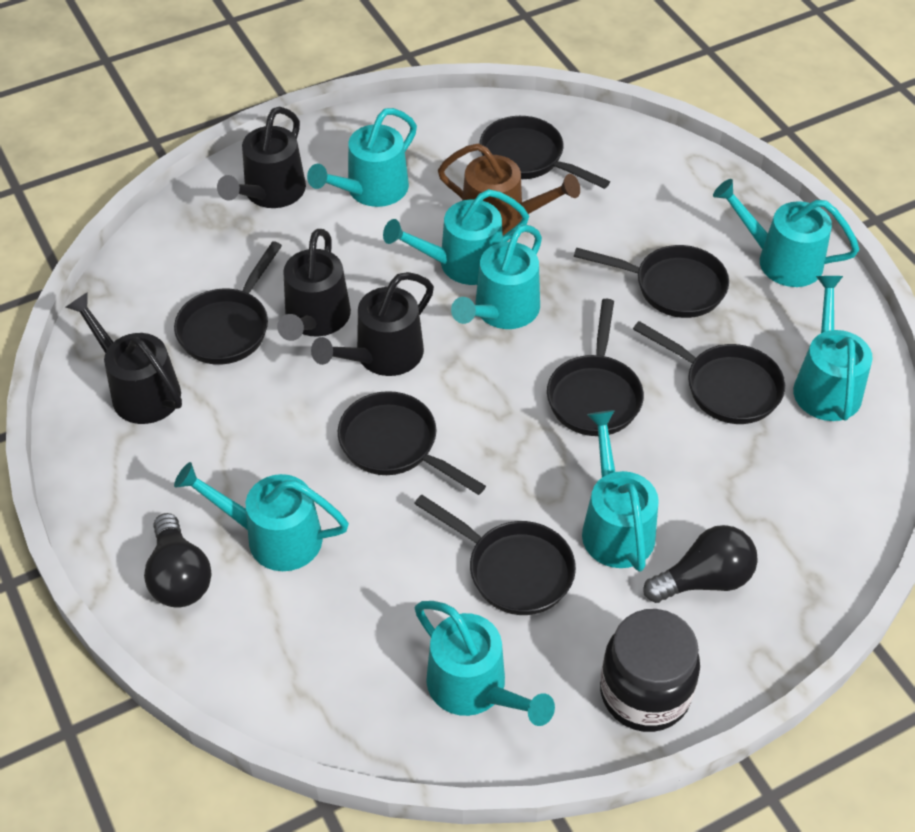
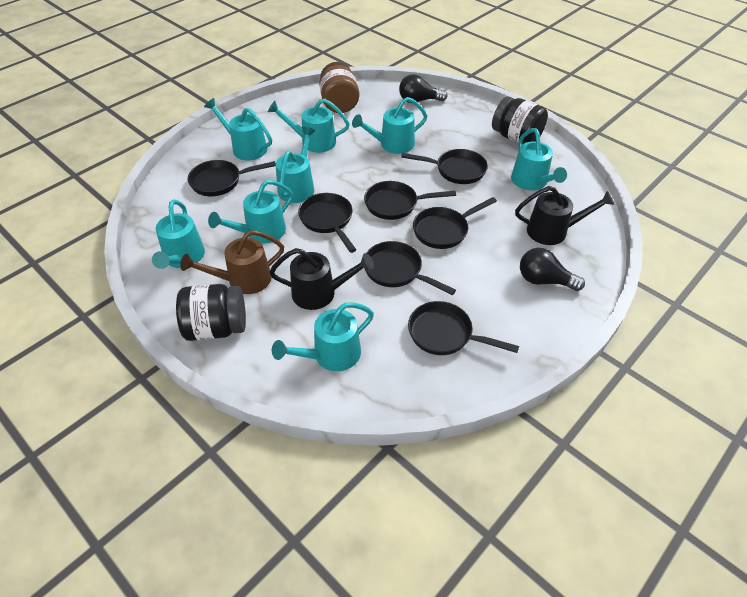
black jar: 1 -> 2
black watering can: 4 -> 2
brown jar: 0 -> 1

